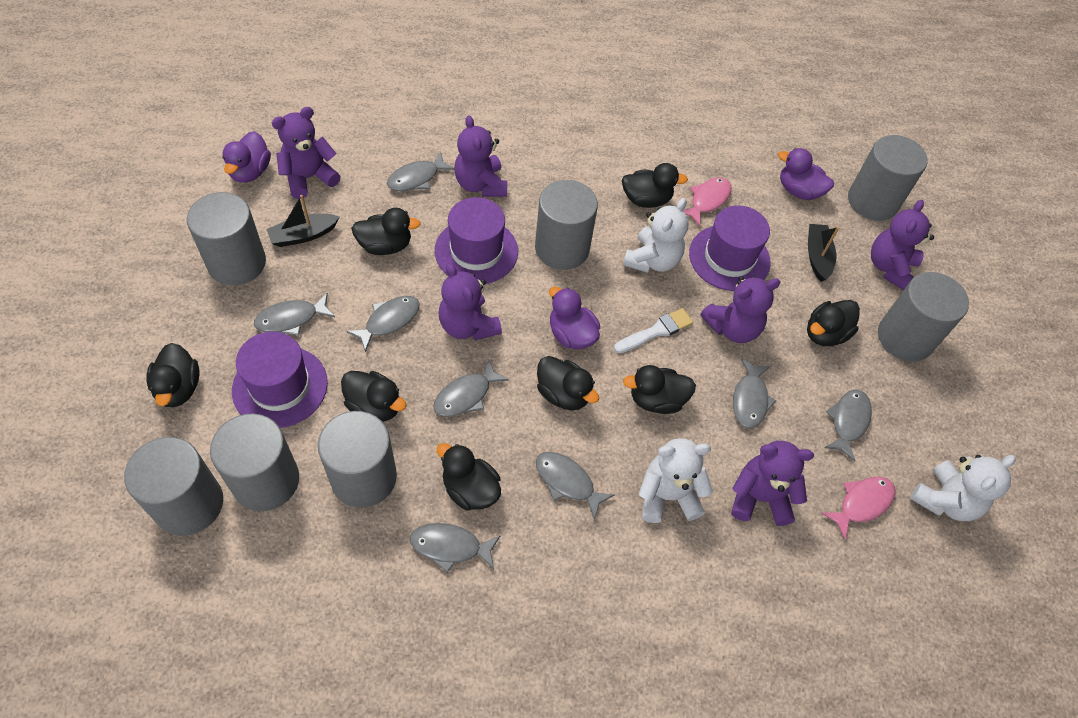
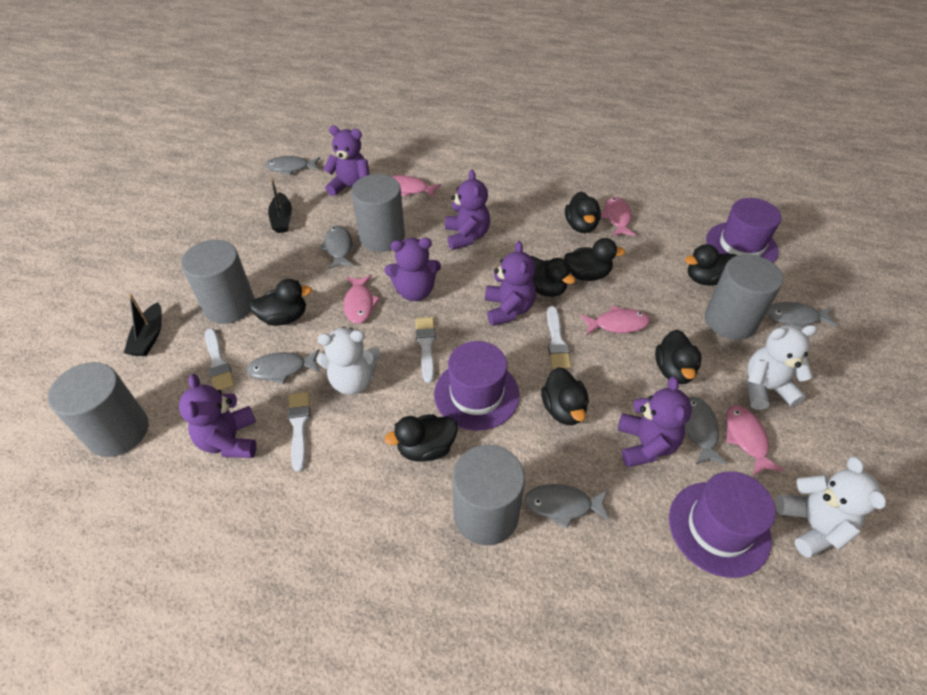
grey cylinder: 7 -> 5
grey fish: 8 -> 6
pink fish: 2 -> 5
purple duck: 3 -> 0
white brush: 1 -> 4

